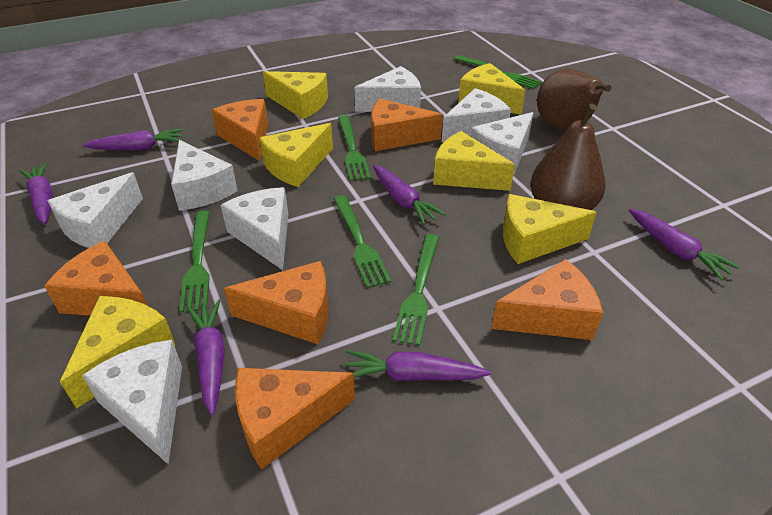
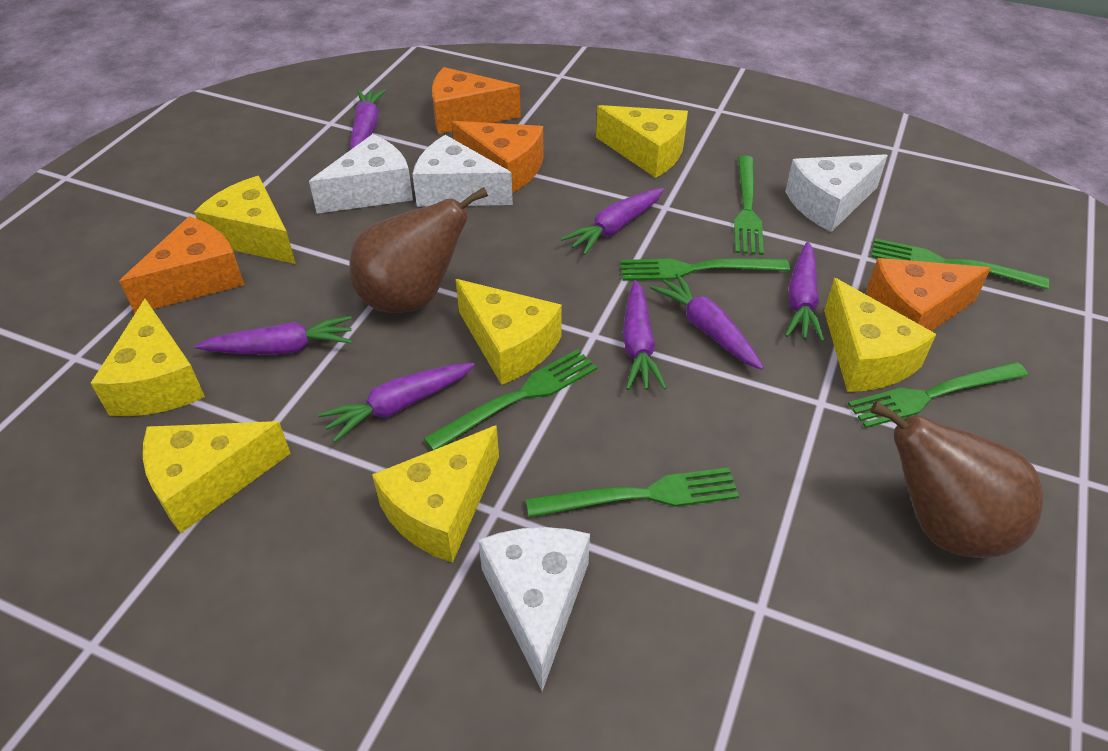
green fork: 5 -> 6
orange cheese: 6 -> 4
purple carrot: 6 -> 7
white cheese: 7 -> 4
yellow cheese: 6 -> 7

